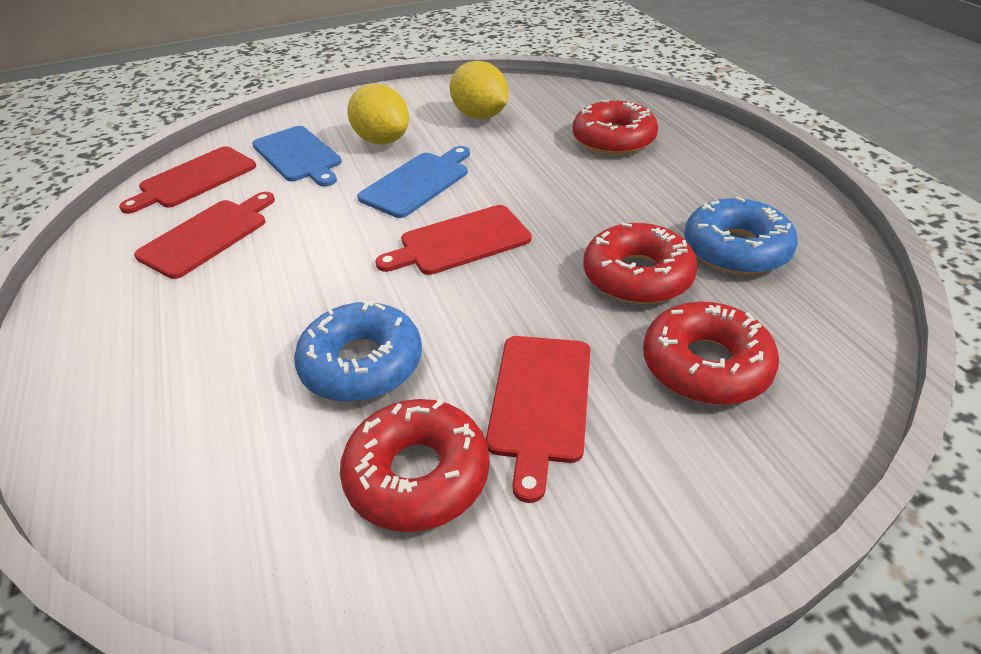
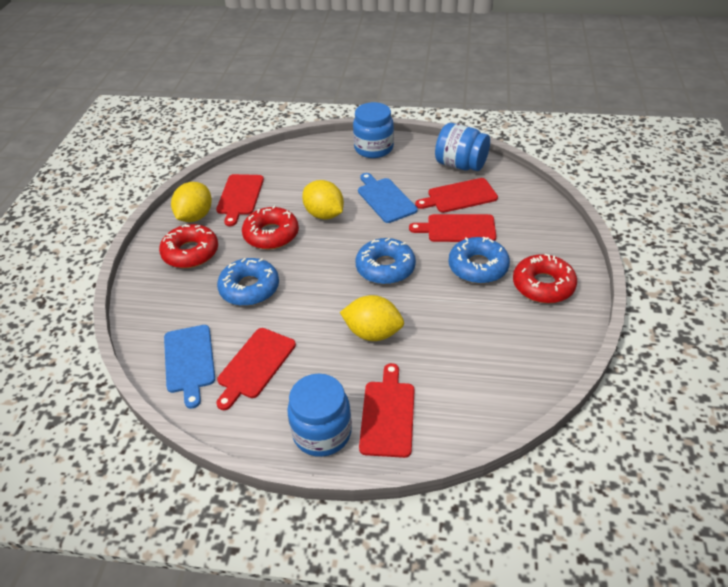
blue donut: 2 -> 3
blue jar: 0 -> 3
red cutting board: 4 -> 5
red donut: 4 -> 3
yellow lemon: 2 -> 3

